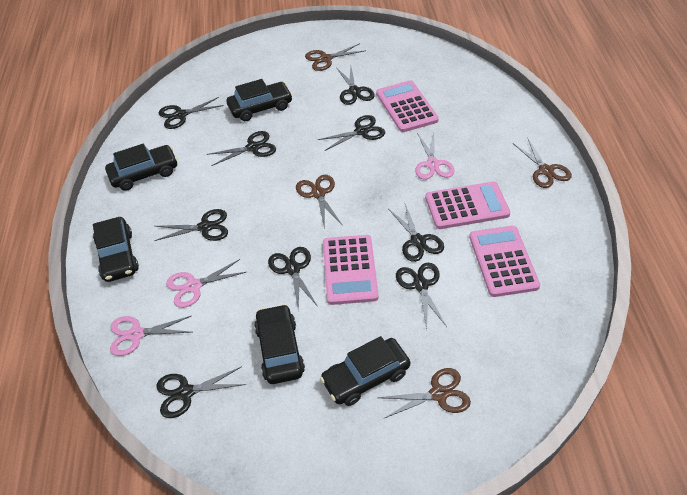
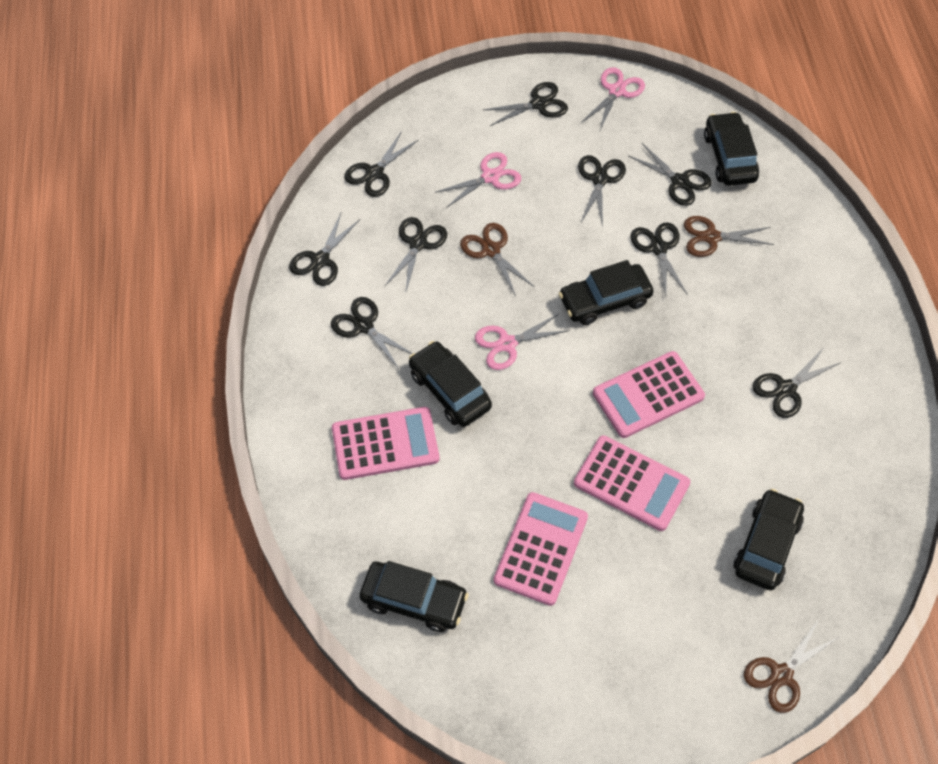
brown scissors: 4 -> 3

